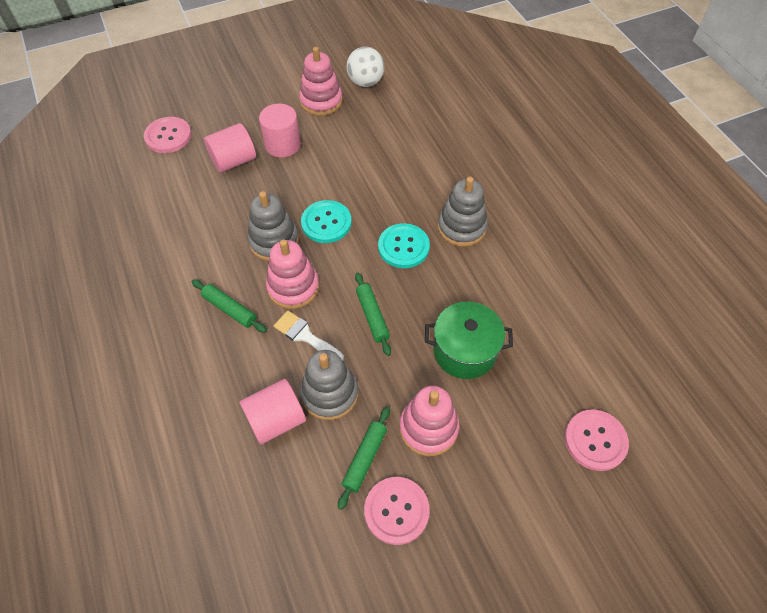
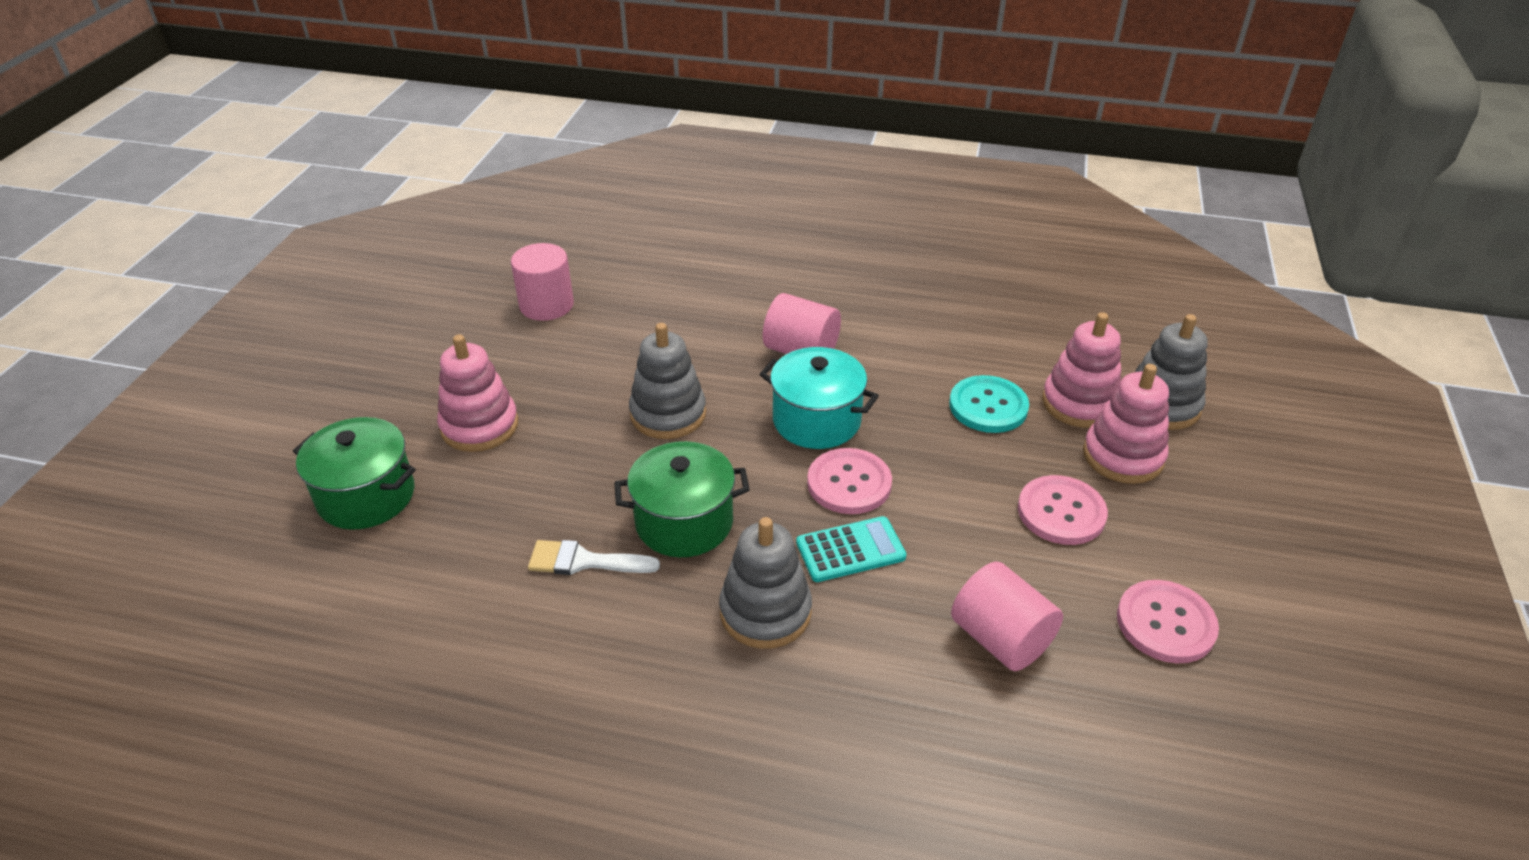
green pot: 1 -> 2
green rolling pin: 3 -> 0
turquoise button: 2 -> 1
turquoise calculator: 0 -> 1
turquoise pot: 0 -> 1
white ball: 1 -> 0

